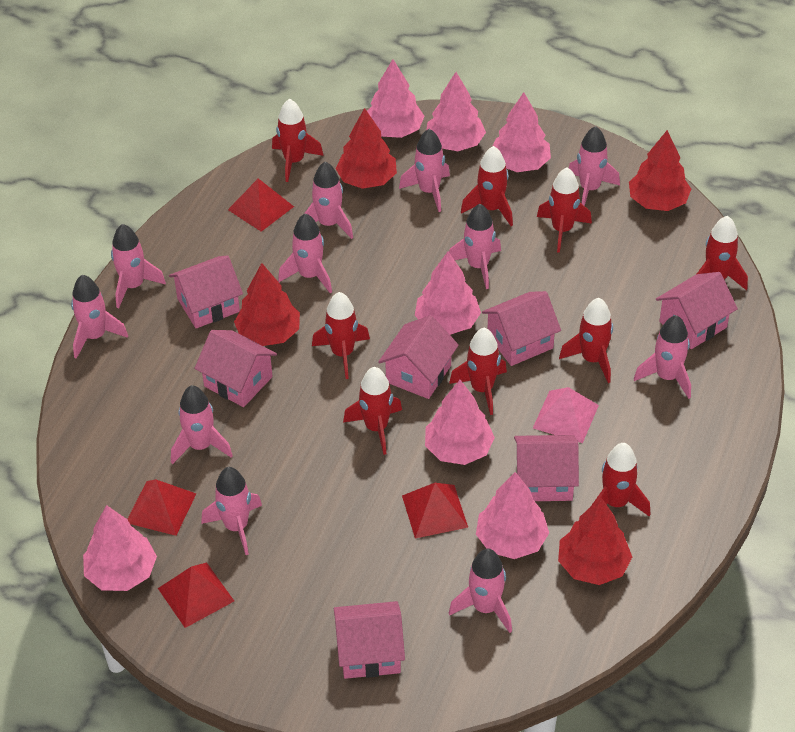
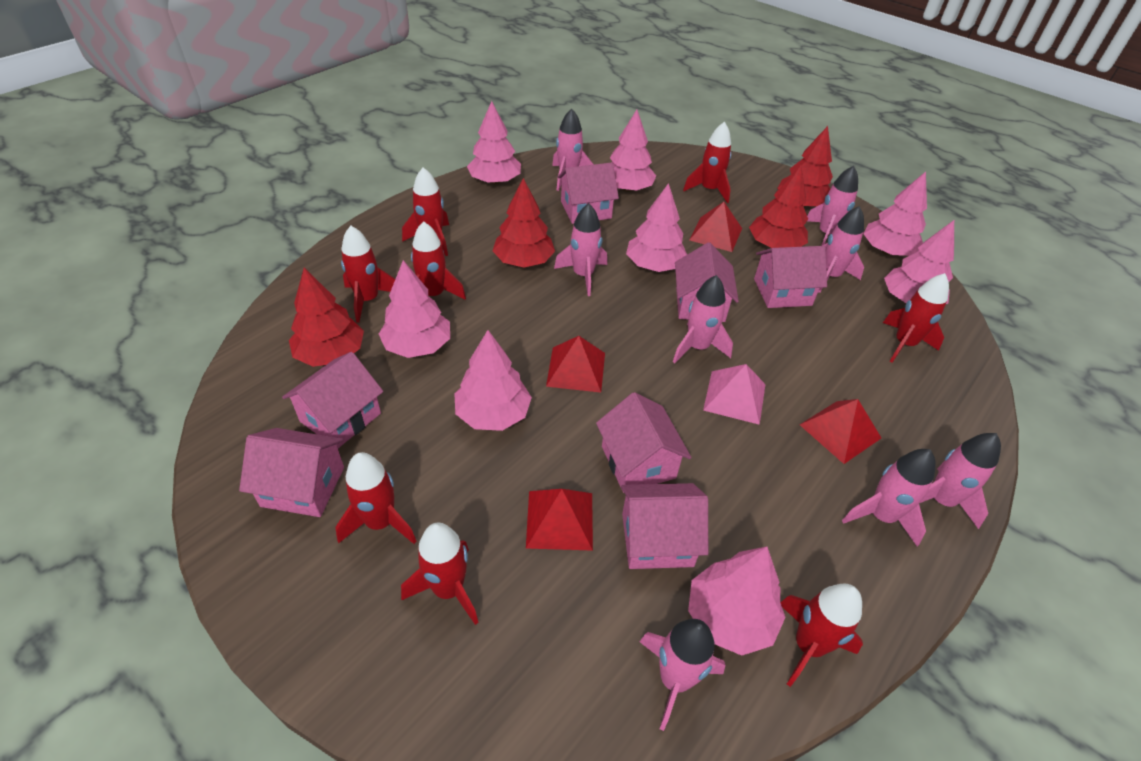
pink rocket: 11 -> 8
pink tree: 7 -> 8
red rocket: 9 -> 8

